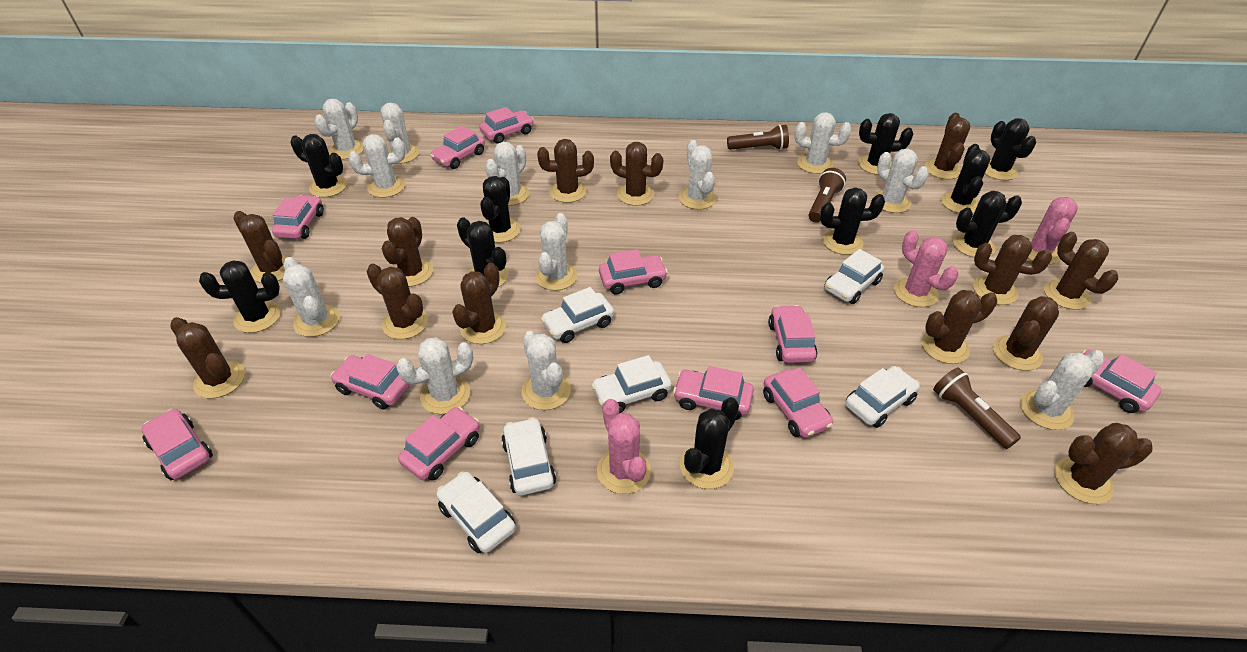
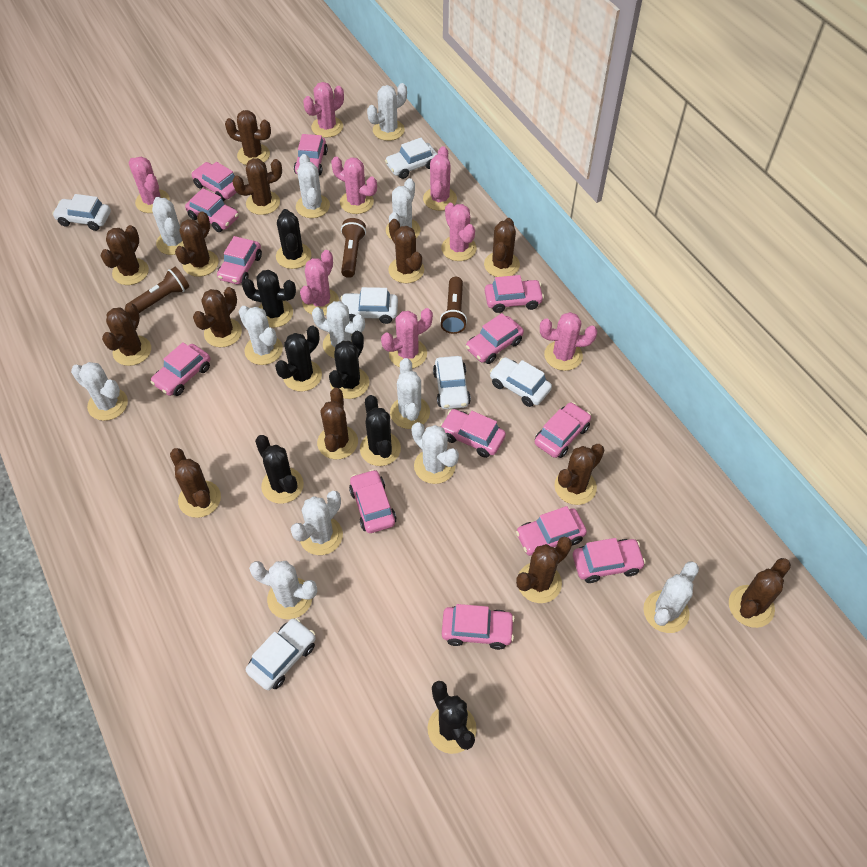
black cactus: 10 -> 7
pink cactus: 3 -> 8
pink car: 11 -> 13

